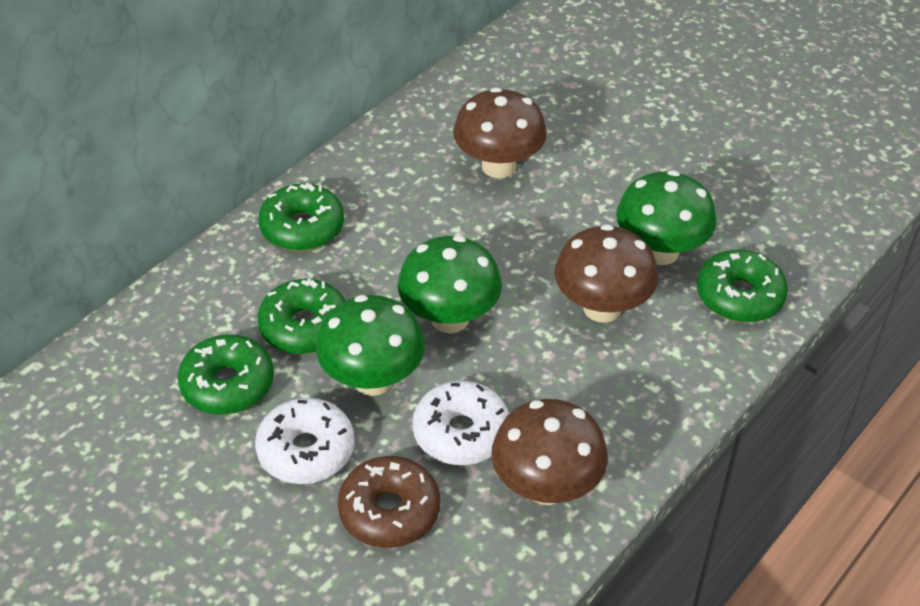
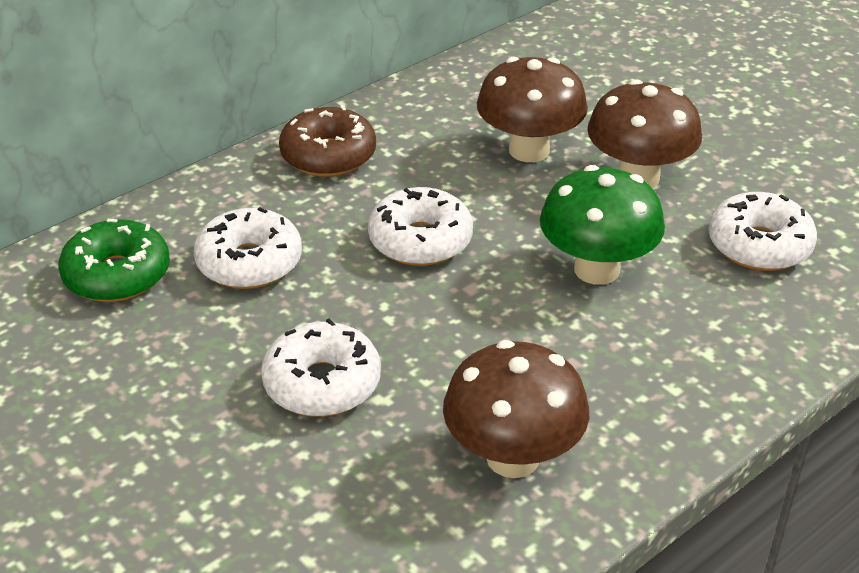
green donut: 4 -> 1
green mushroom: 3 -> 1
white donut: 2 -> 4

